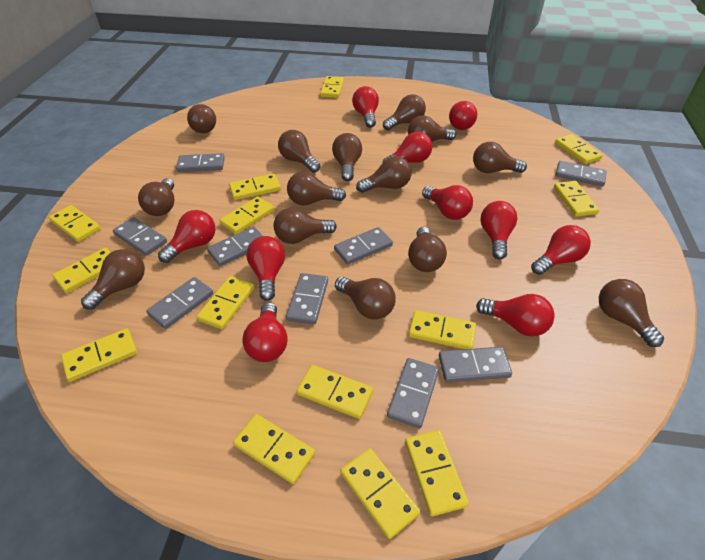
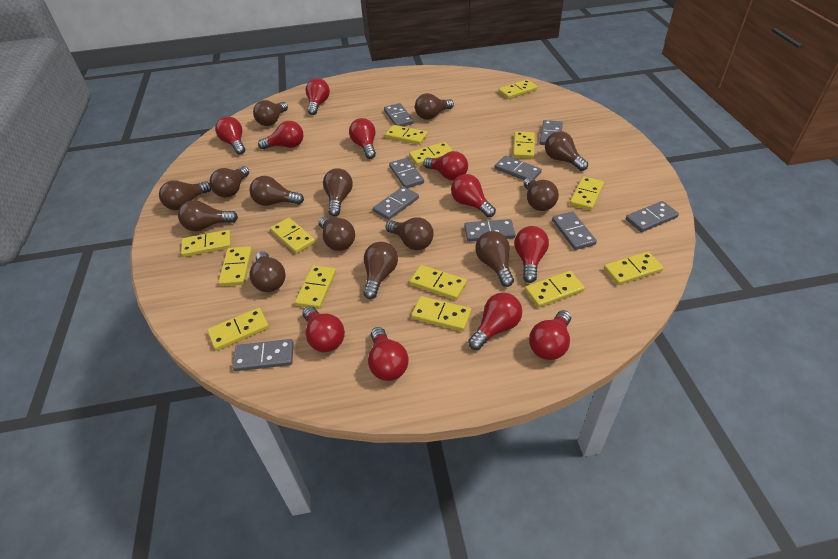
red light bulb: 10 -> 11

